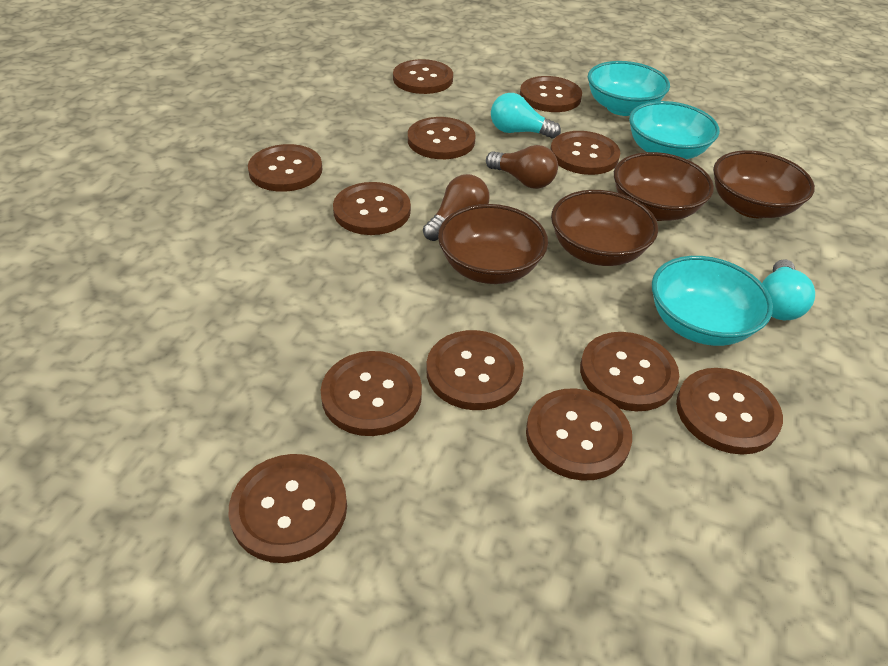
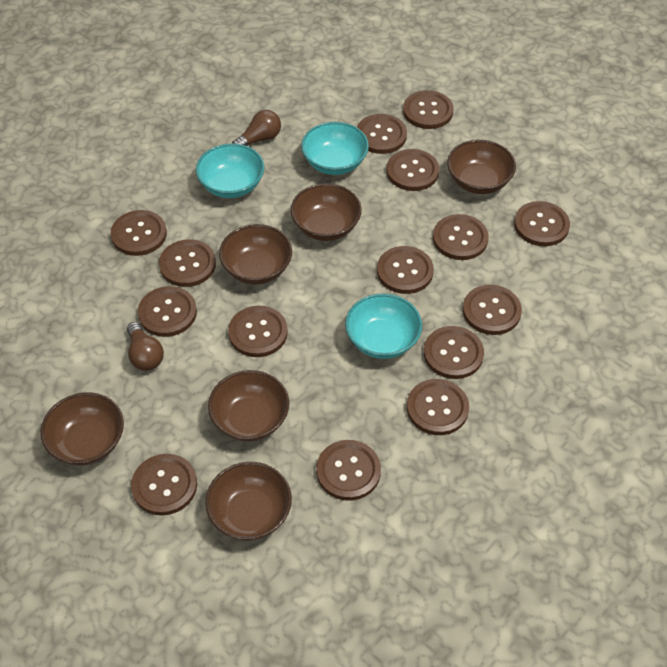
brown bowl: 4 -> 6
brown button: 12 -> 15
turquoise light bulb: 2 -> 0

